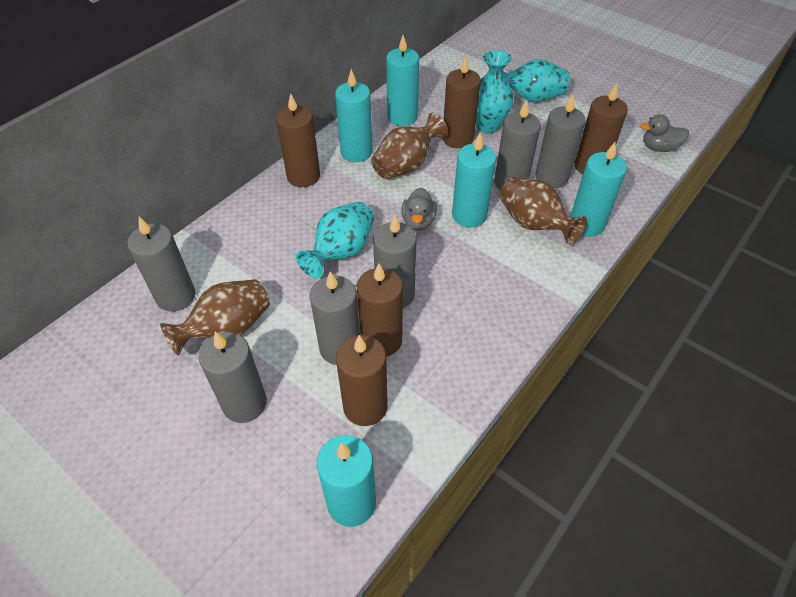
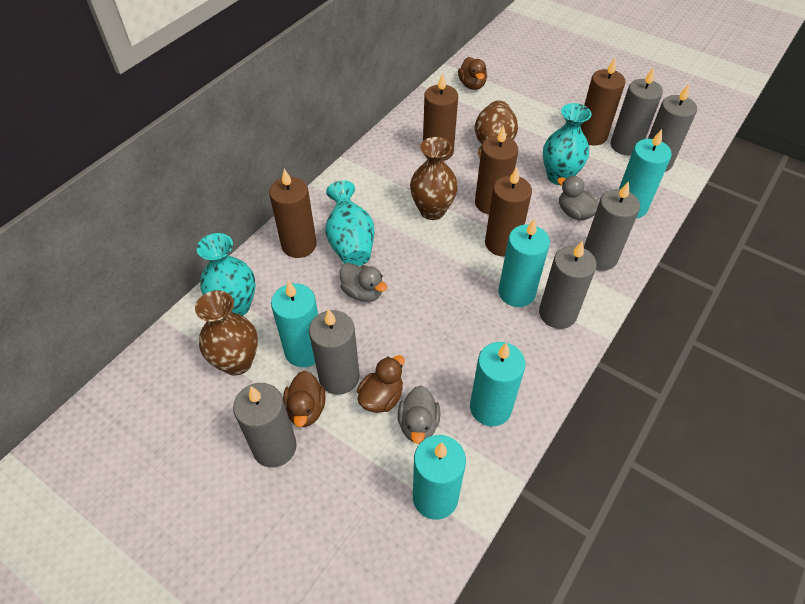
brown duck: 0 -> 3
grey duck: 2 -> 3

